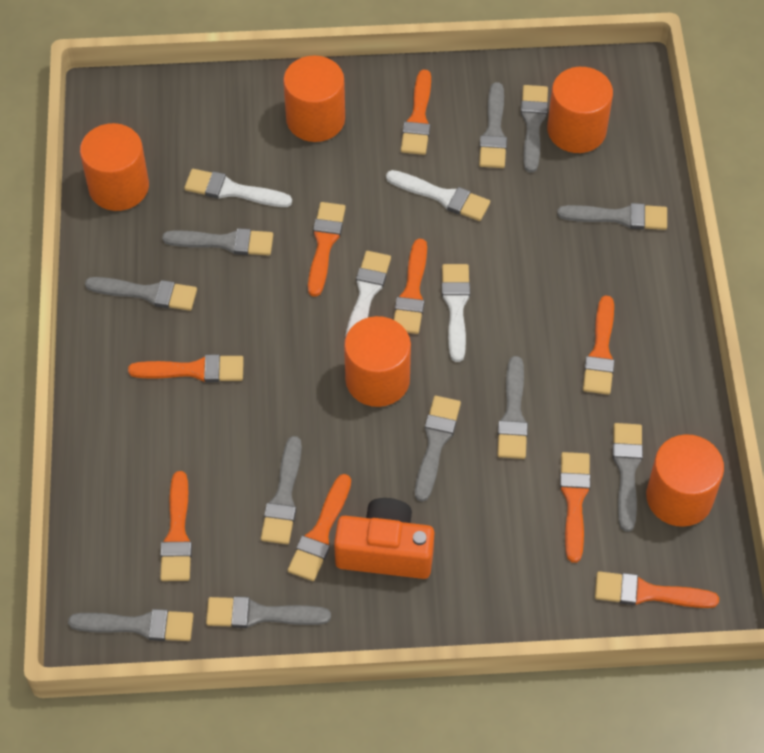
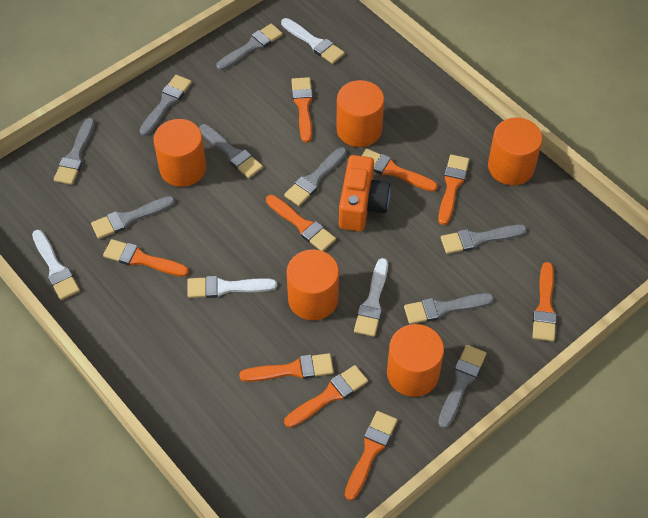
grey brush: 11 -> 9

